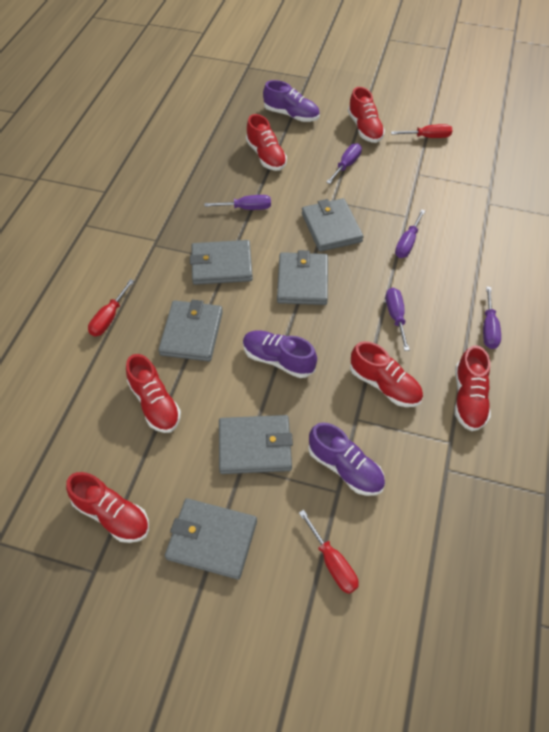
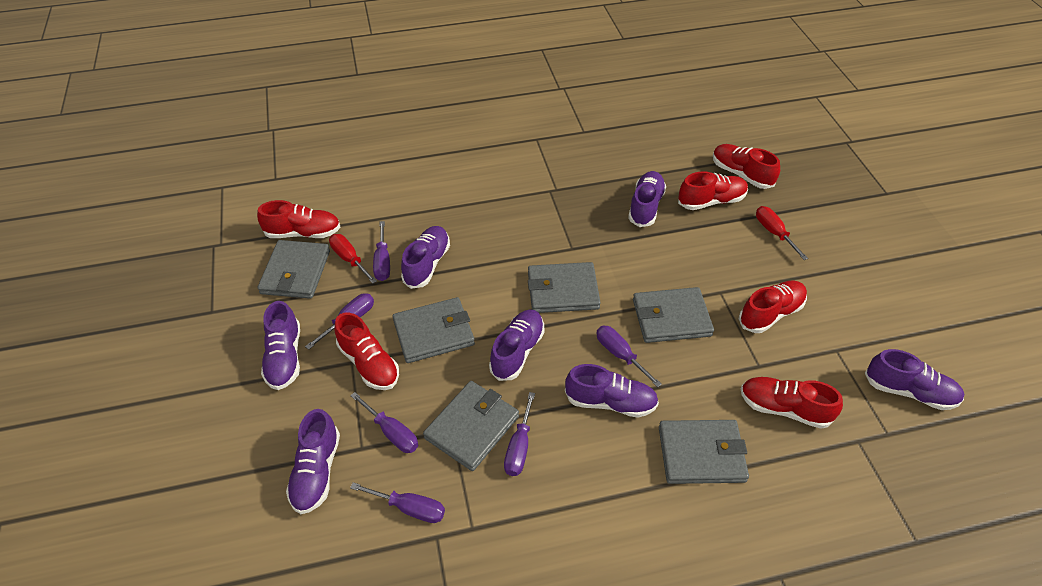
purple screwdriver: 5 -> 6
purple shoe: 3 -> 7
red screwdriver: 3 -> 2

